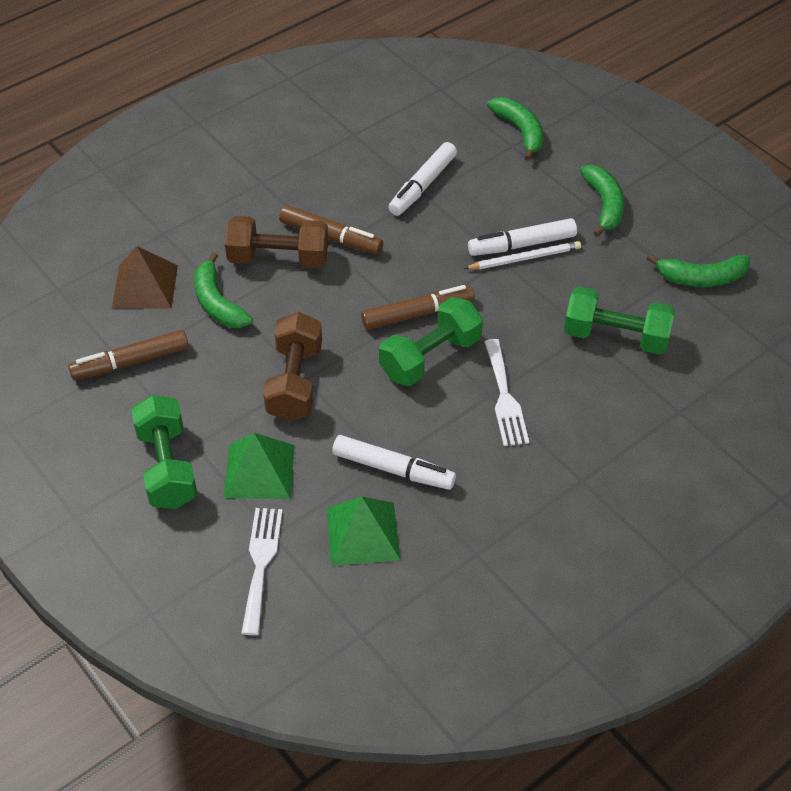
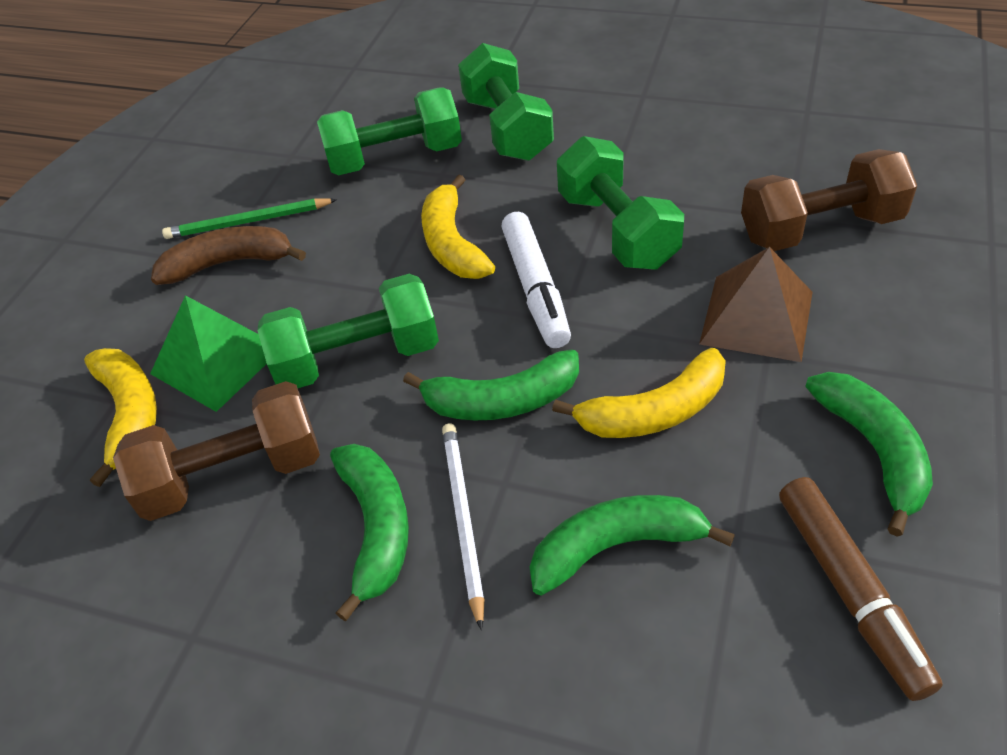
brown banana: 0 -> 1
brown marker: 3 -> 1
green dumbbell: 3 -> 4
green pencil: 0 -> 1
green pyramid: 2 -> 1
white fork: 2 -> 0
white marker: 3 -> 1
yellow banana: 0 -> 3

